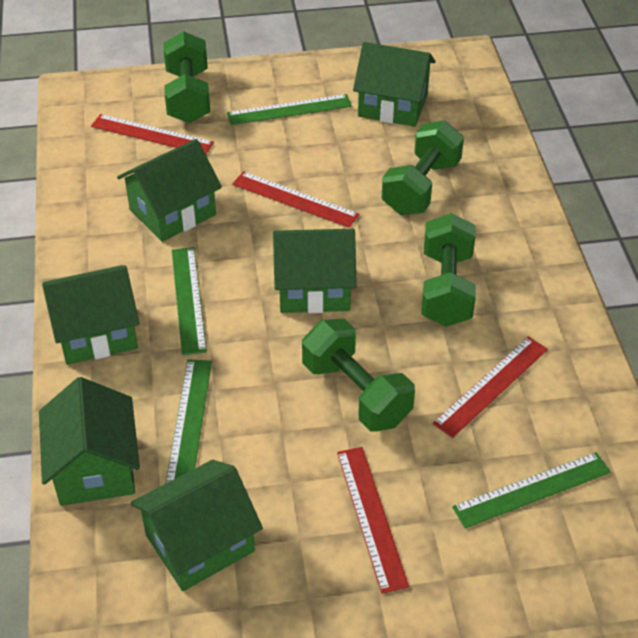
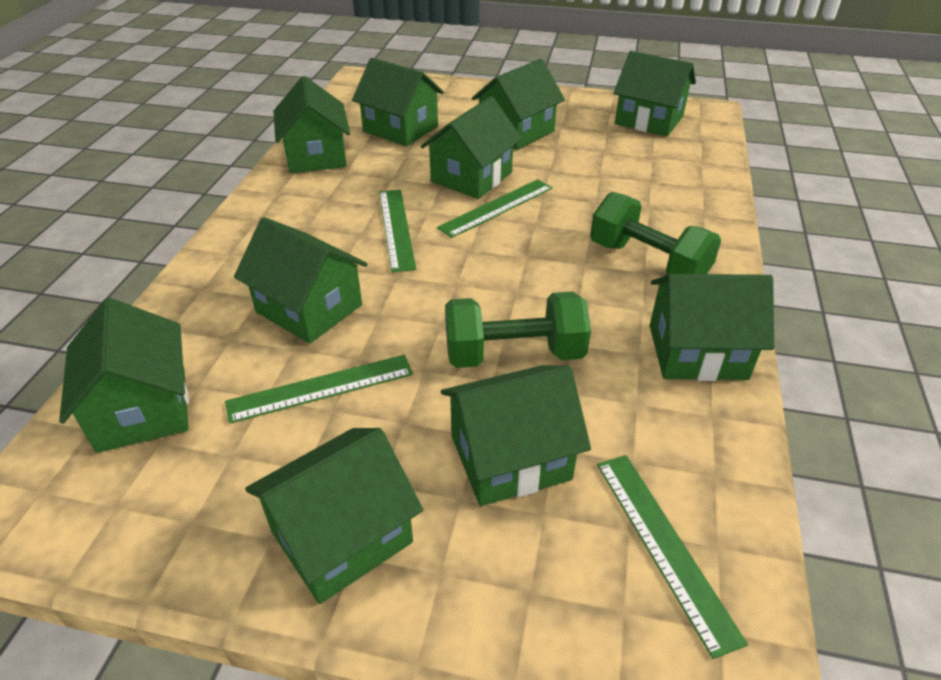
green dumbbell: 4 -> 2
green house: 6 -> 10
red ruler: 4 -> 0

